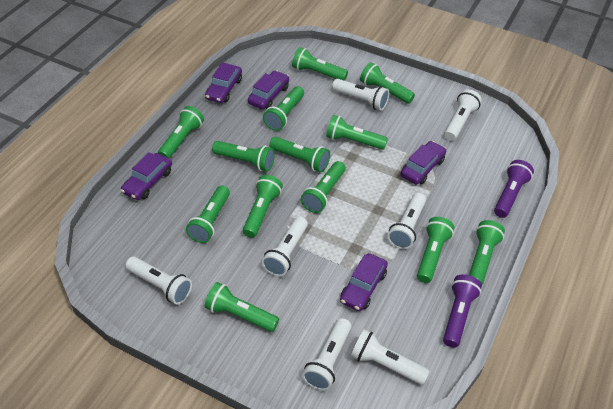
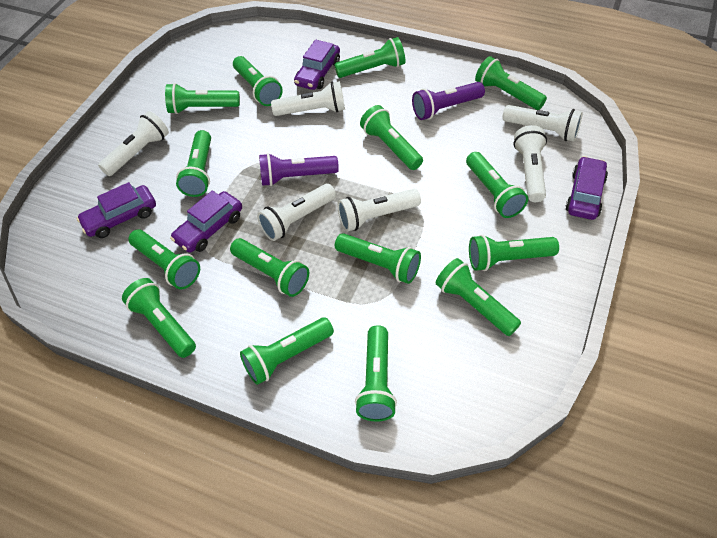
green flashlight: 13 -> 15
purple car: 5 -> 4
white flashlight: 7 -> 6

